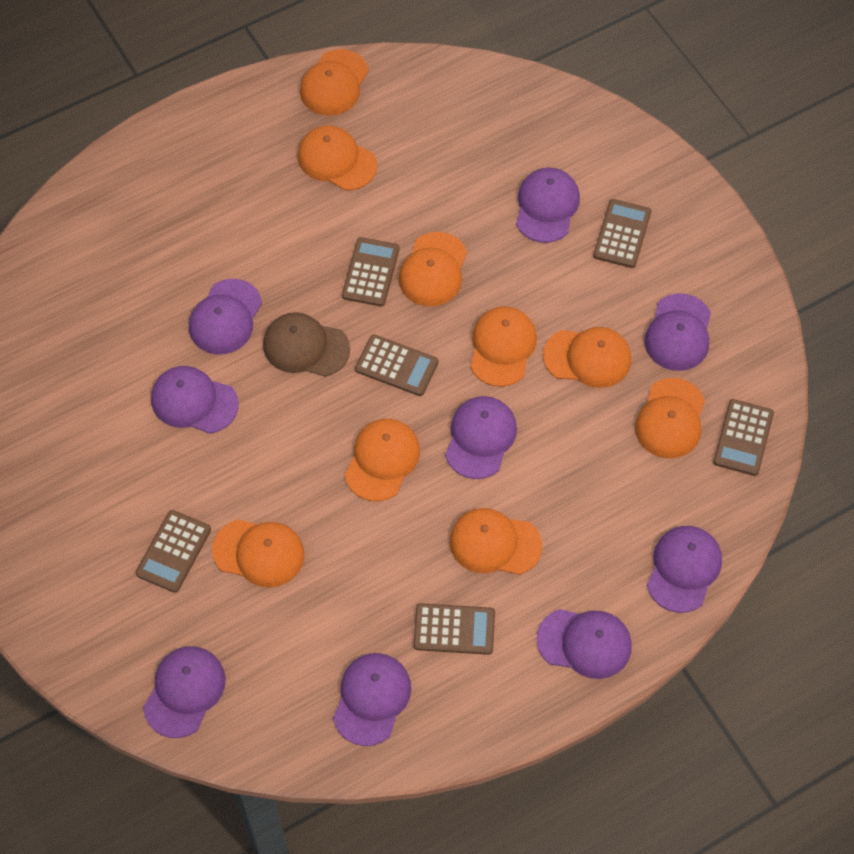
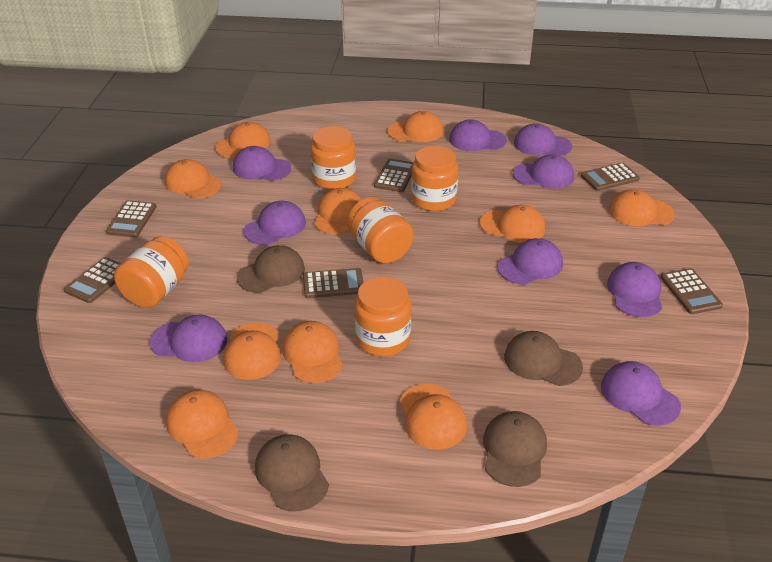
brown cap: 1 -> 4
orange cap: 9 -> 10
orange jar: 0 -> 5

